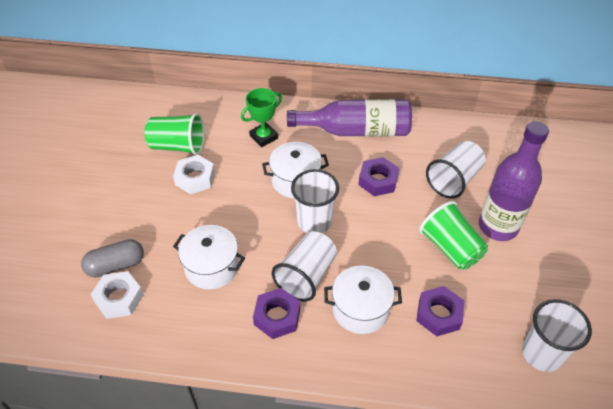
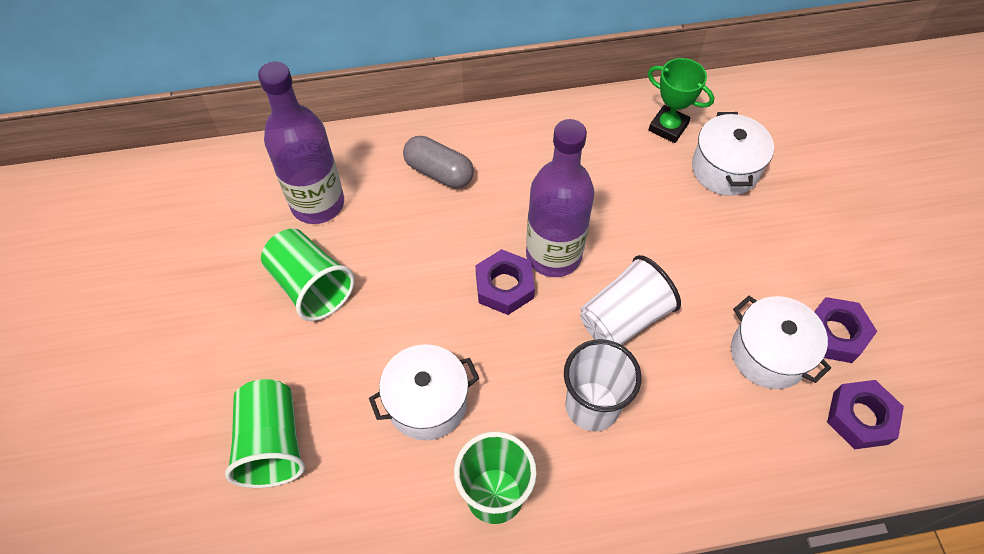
green cup: 2 -> 3
white cup: 4 -> 2
white nut: 2 -> 0

